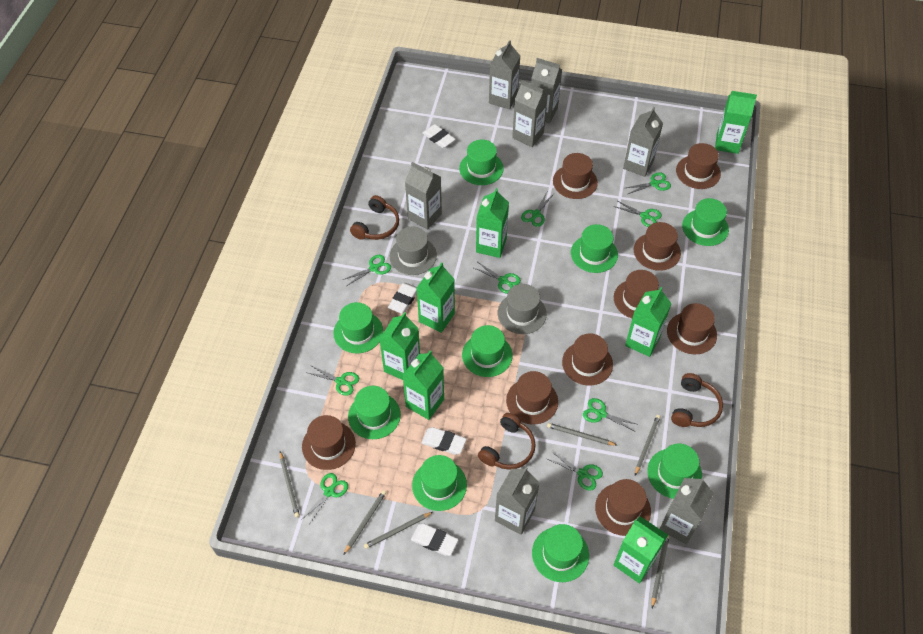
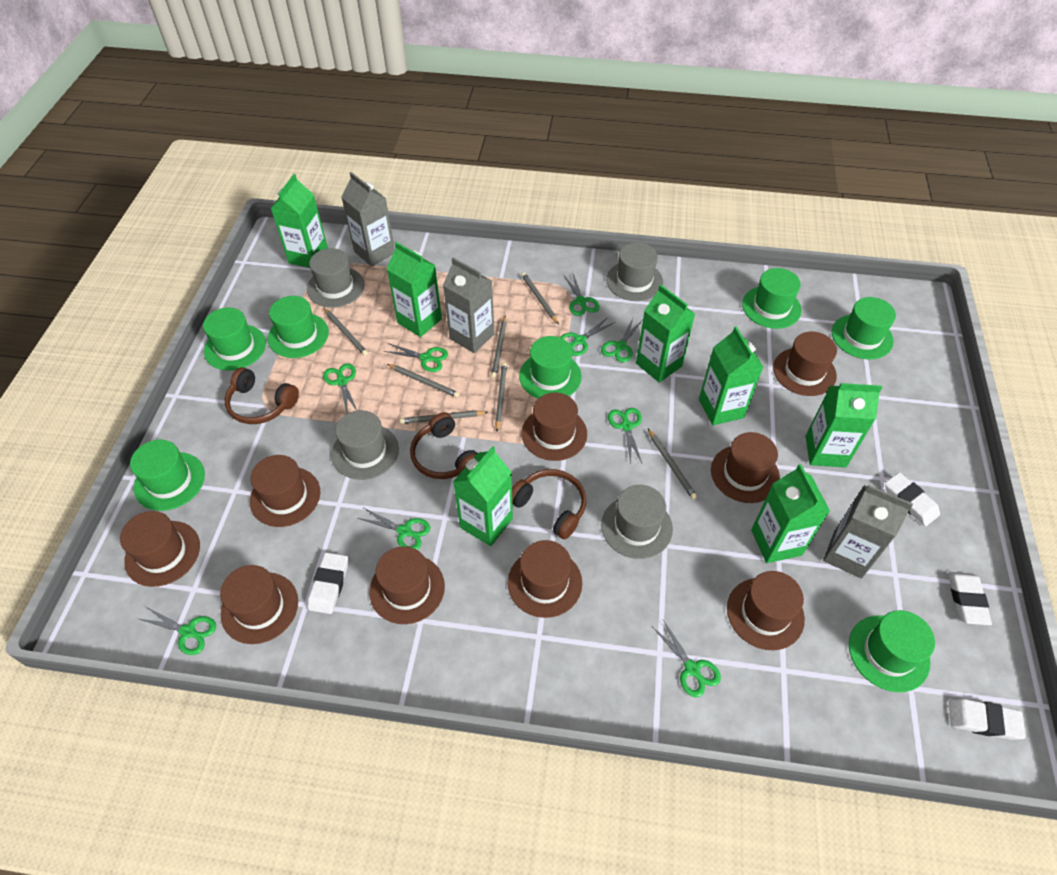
green hat: 9 -> 7
grey carton: 7 -> 3
grey hat: 2 -> 4
grey pencil: 6 -> 7

